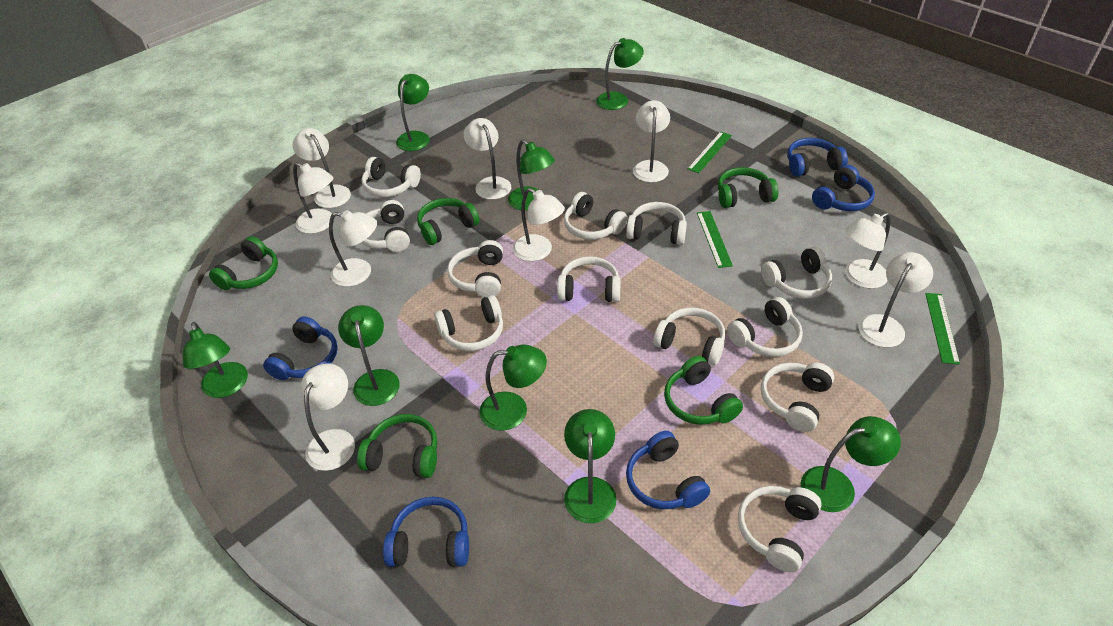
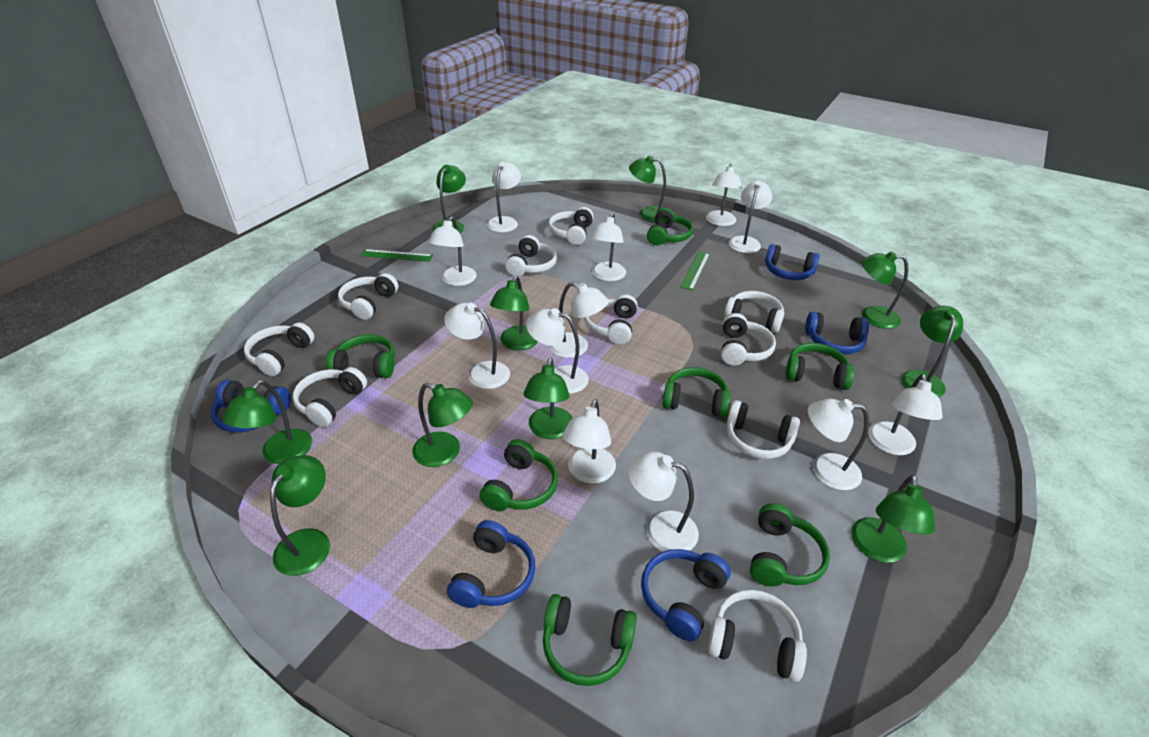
green headphones: 5 -> 7
green lamp: 8 -> 10
green ruler: 3 -> 2
white headphones: 12 -> 10
white lamp: 9 -> 12

